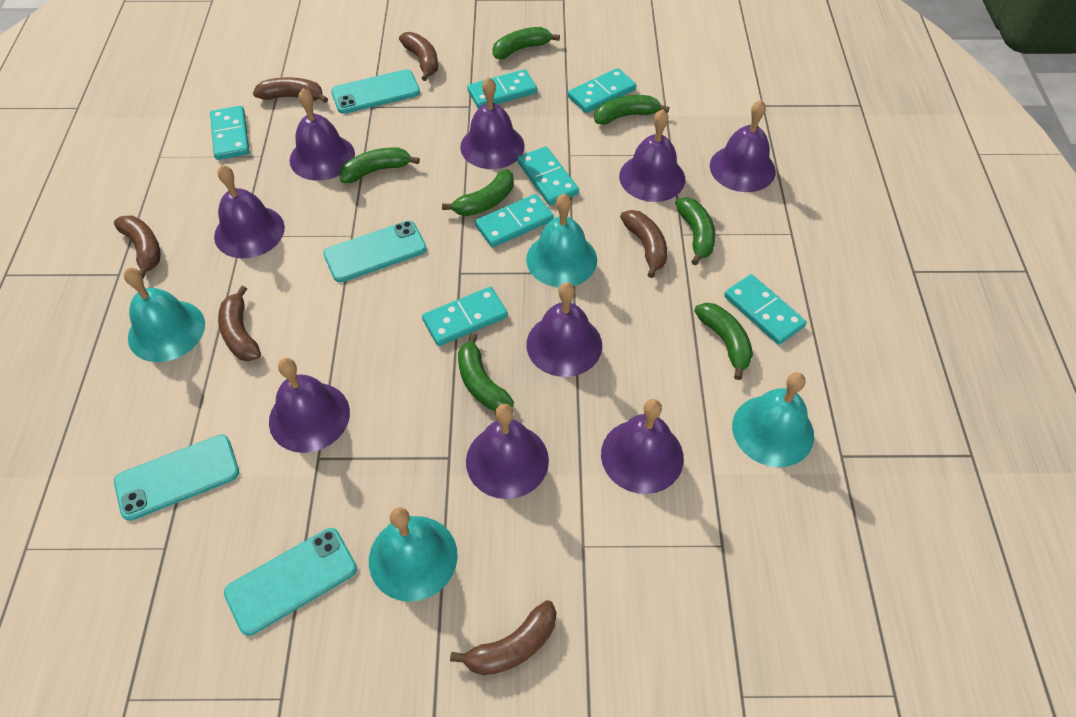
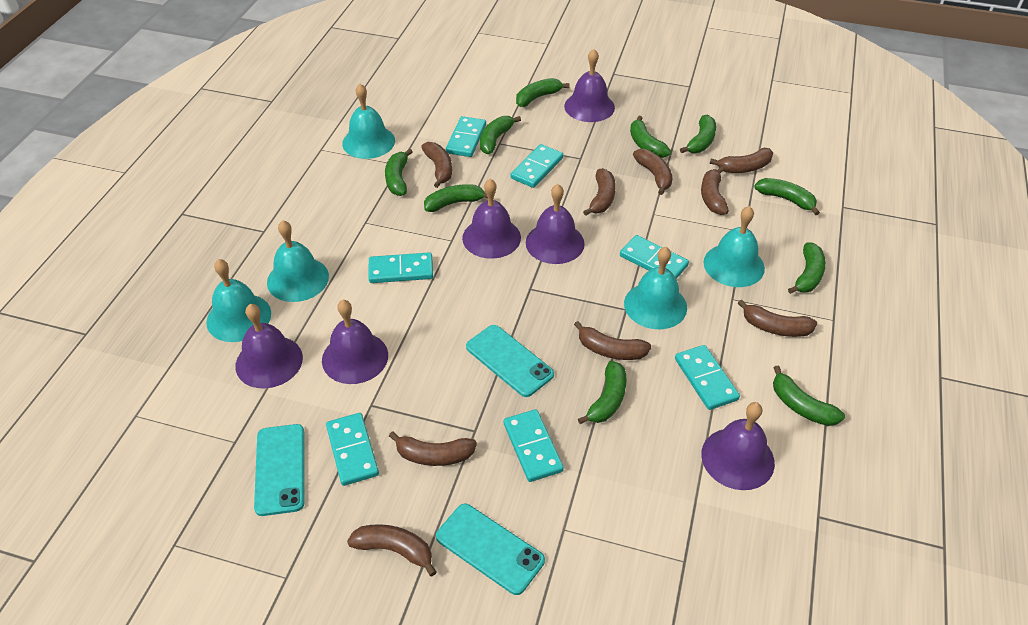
brown banana: 6 -> 9
green banana: 7 -> 10
purple bell: 9 -> 6
turquoise bell: 4 -> 5
turquoise phone: 4 -> 3

